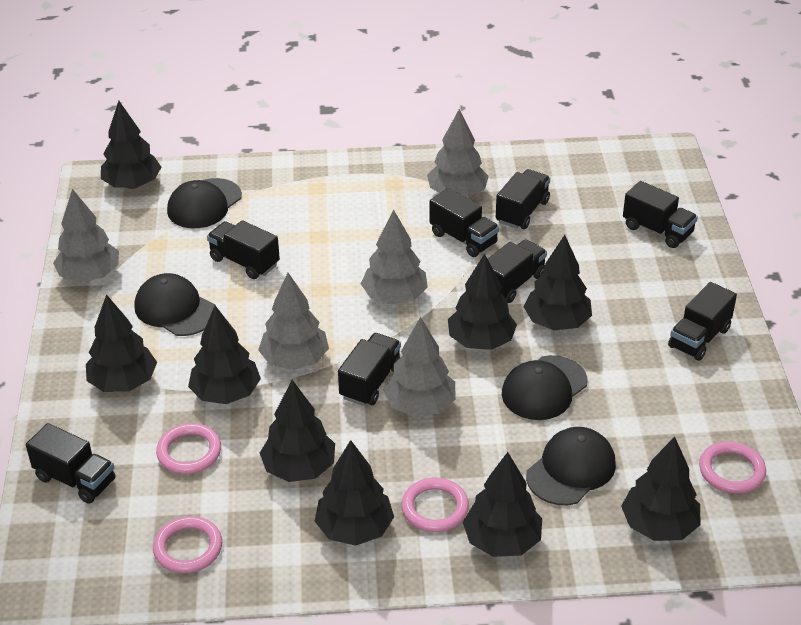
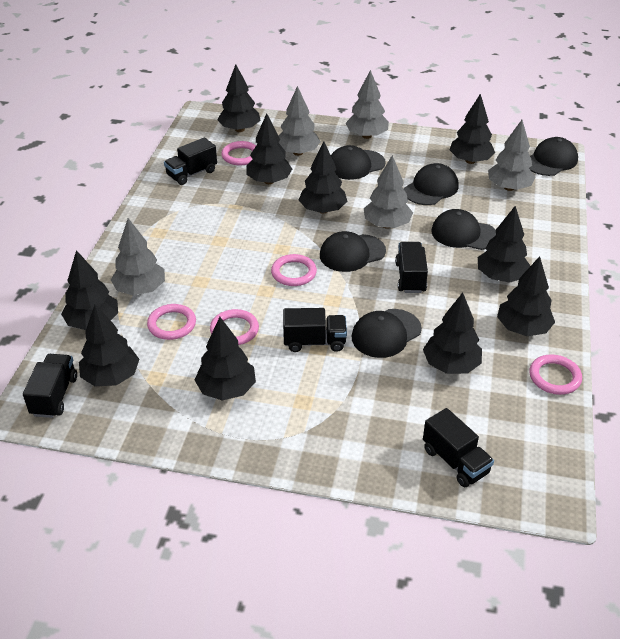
black cap: 4 -> 6
black tree: 9 -> 10
black truck: 8 -> 5
pink ring: 4 -> 5

